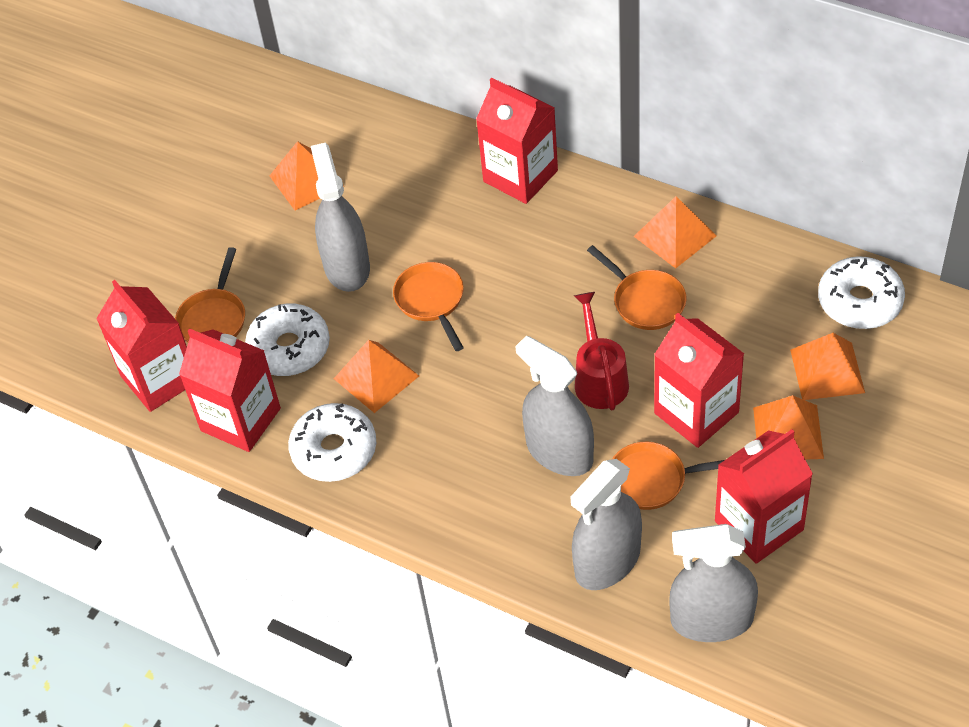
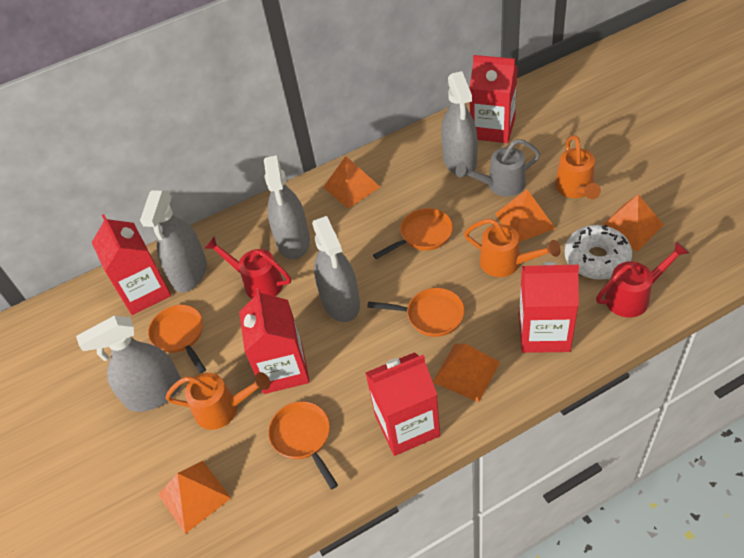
grey spray bottle: 4 -> 5
grey watering can: 0 -> 1
orange watering can: 0 -> 3
red watering can: 1 -> 2
white donut: 3 -> 1

